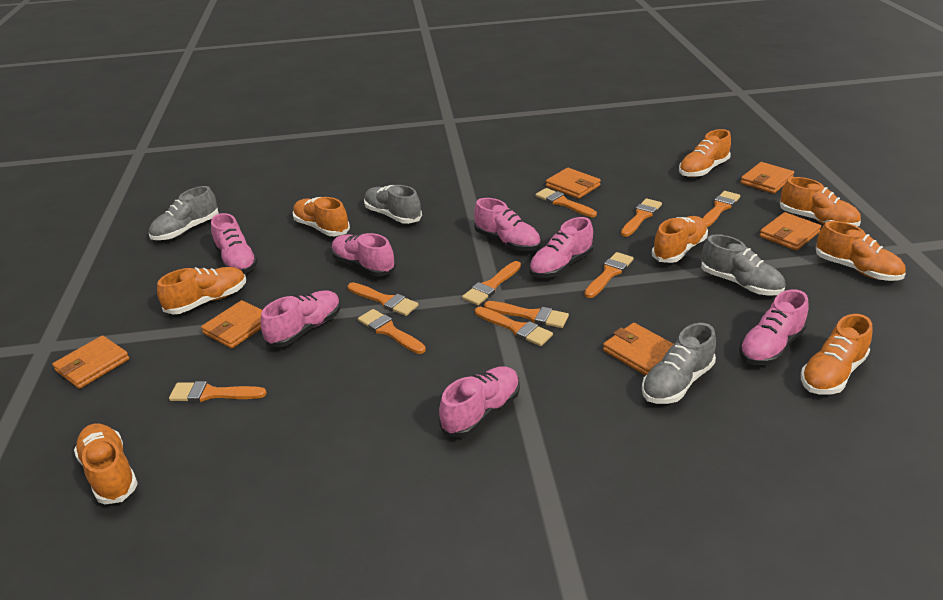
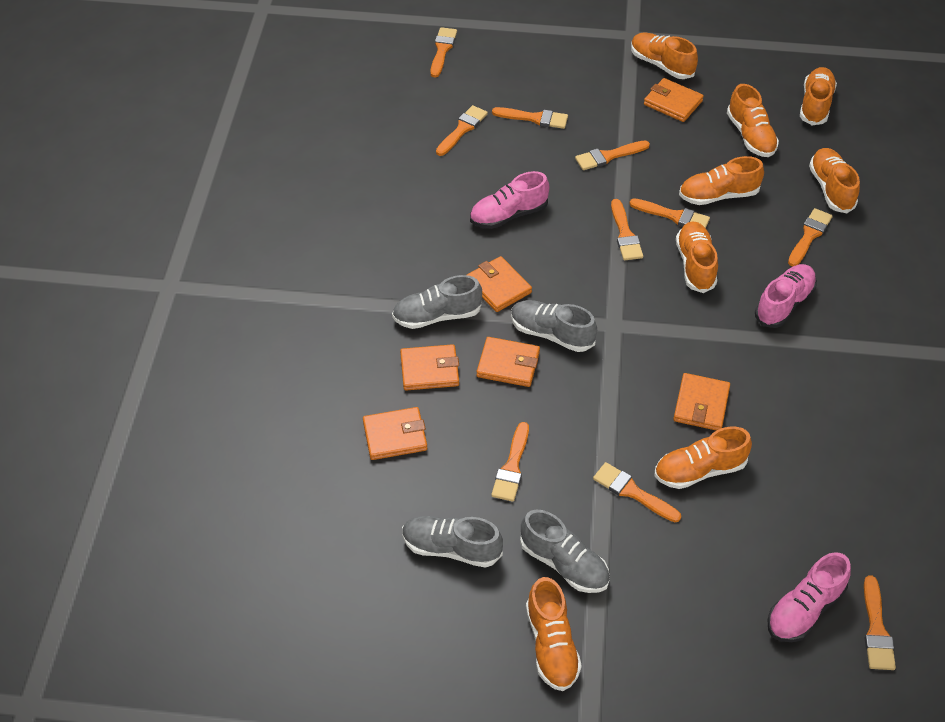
pink shoe: 7 -> 3

